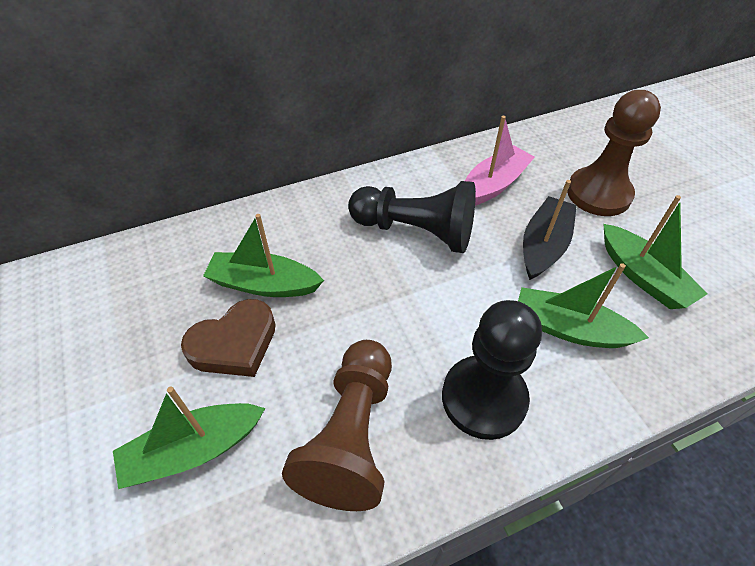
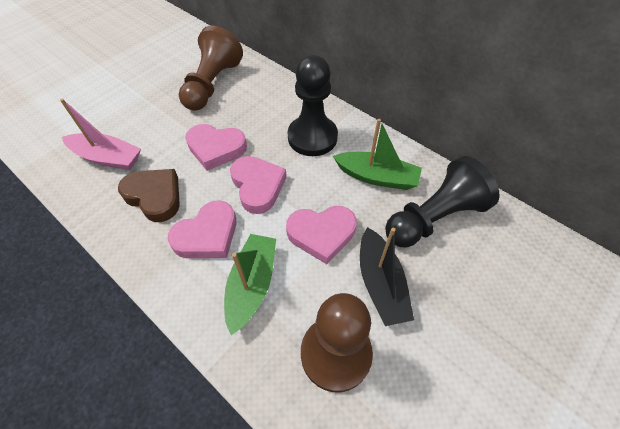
green boat: 4 -> 2
pink heart: 0 -> 4

